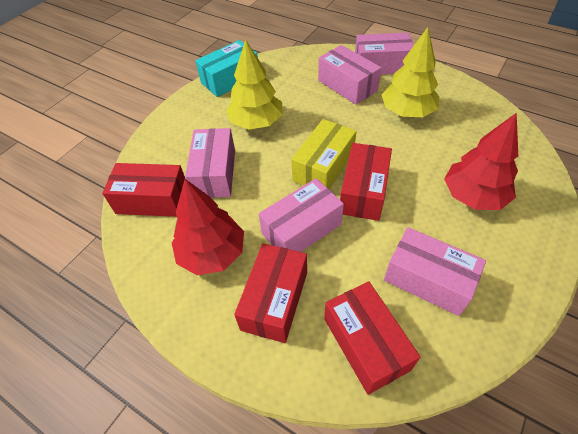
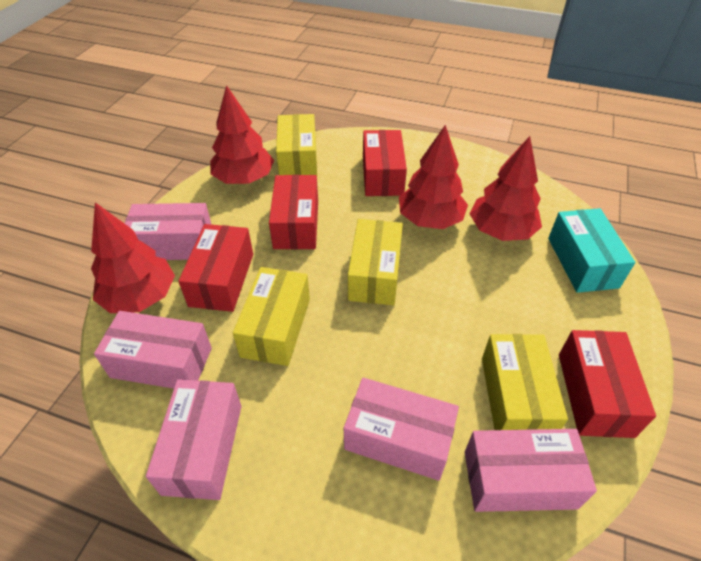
red tree: 2 -> 4
yellow box: 1 -> 4
yellow tree: 2 -> 0

